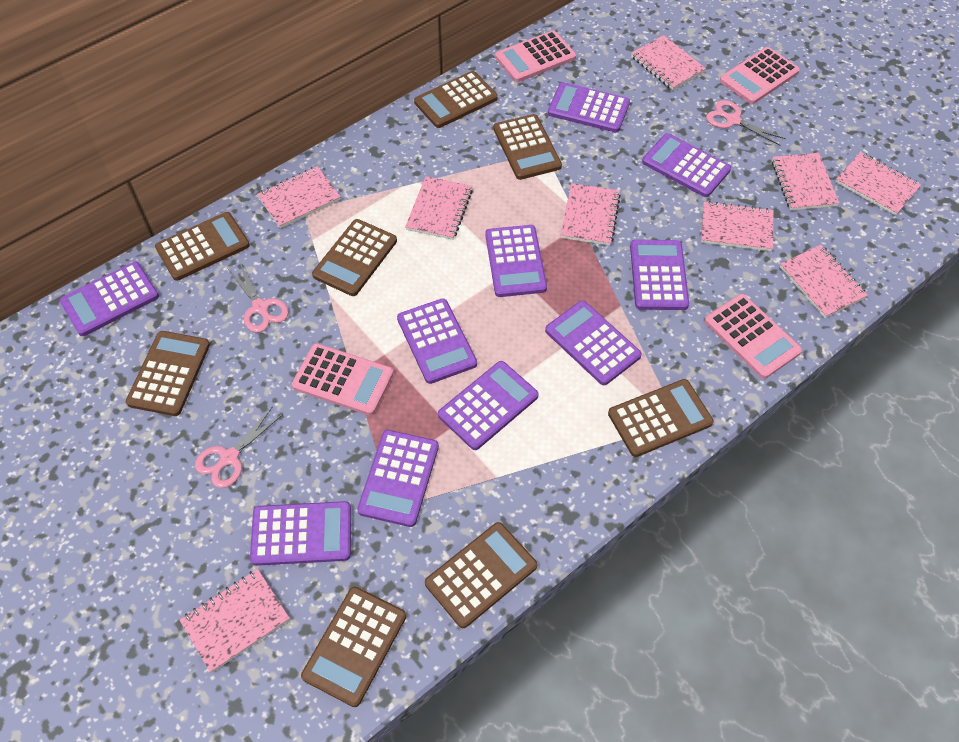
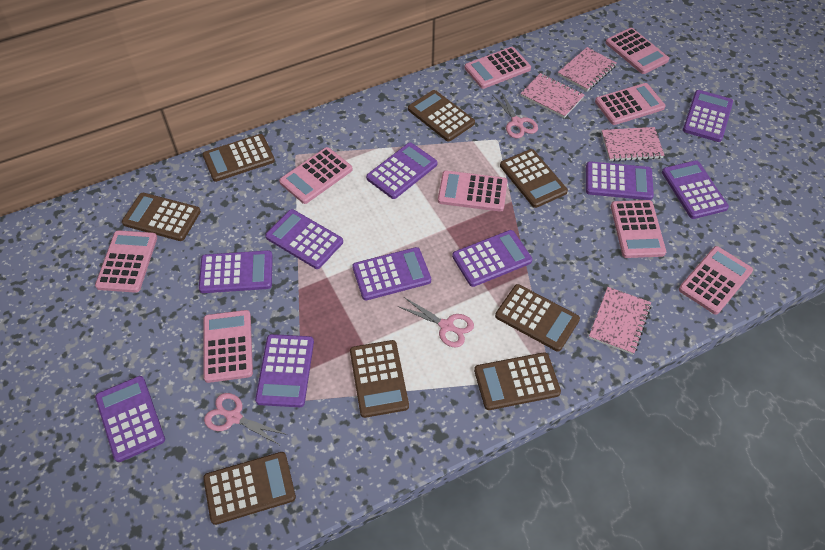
pink calculator: 4 -> 9
pink notebook: 9 -> 4

